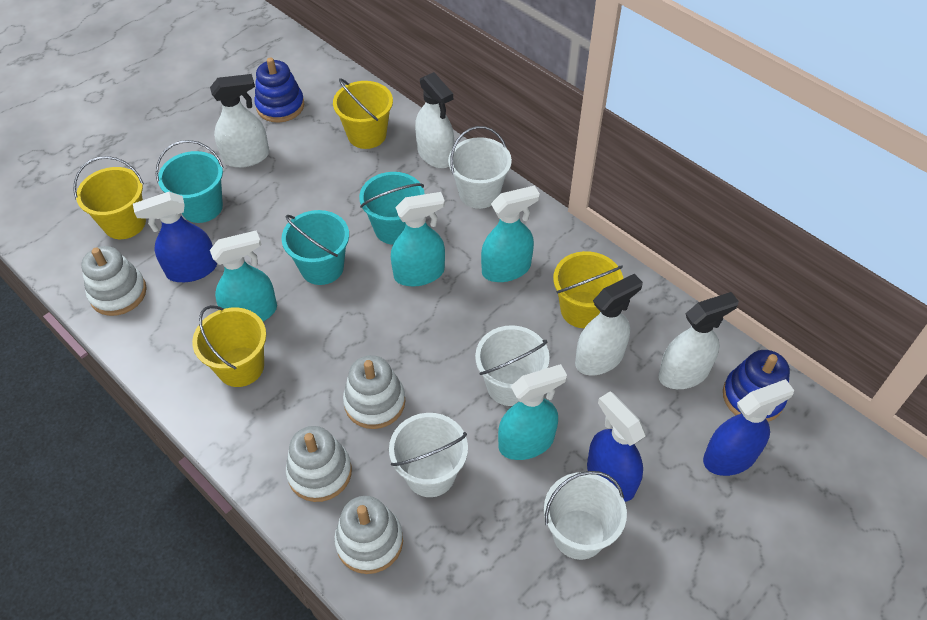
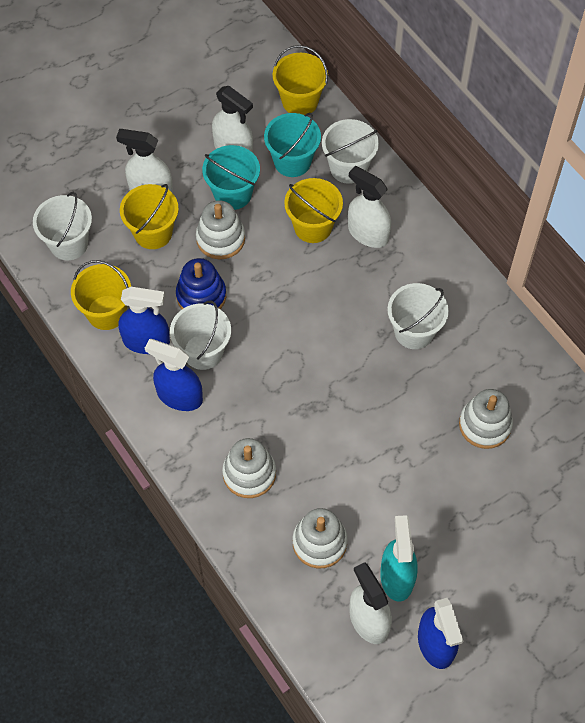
blue stacking toy: 2 -> 1
turquoise bucket: 3 -> 2
turquoise spray bottle: 4 -> 1

